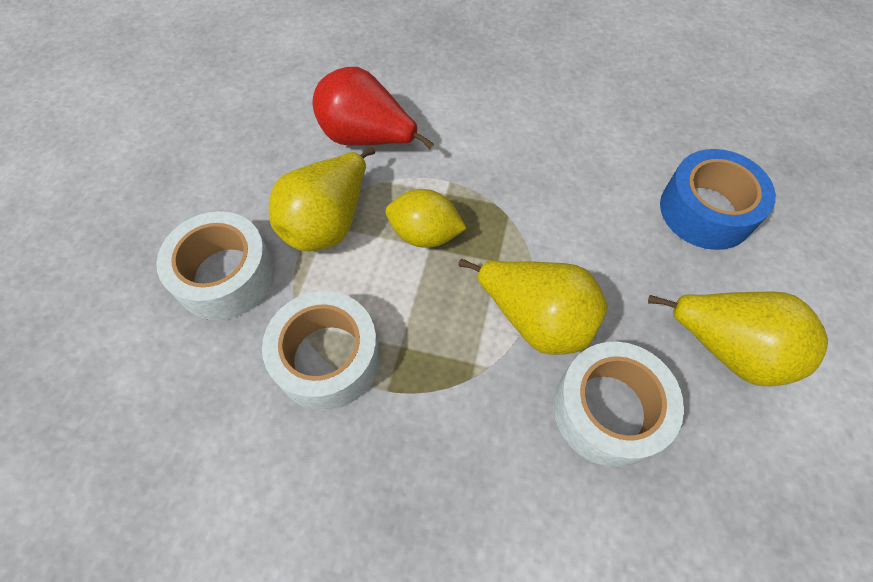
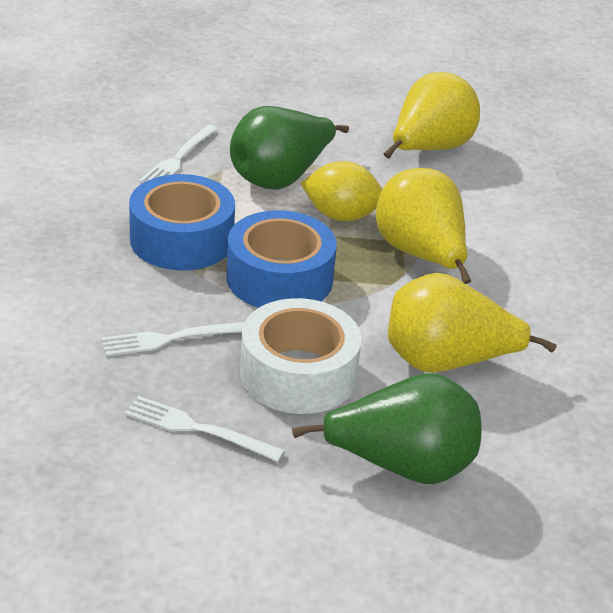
blue tape: 1 -> 2
green pear: 0 -> 2
red pear: 1 -> 0
white fork: 0 -> 3
white tape: 3 -> 1

